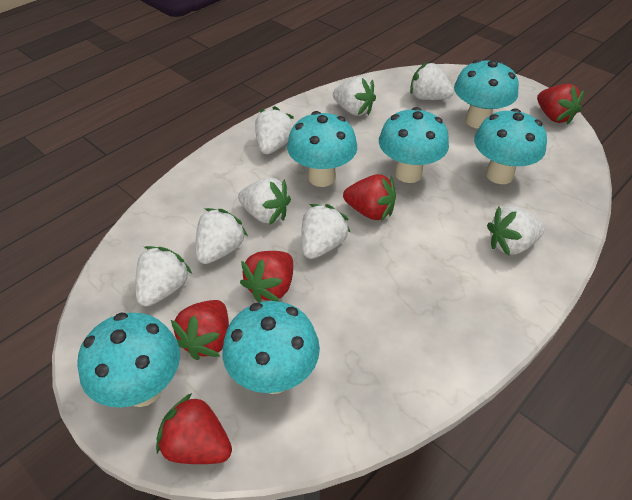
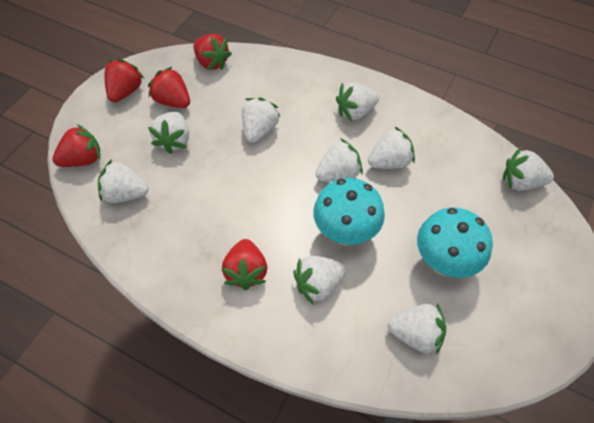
turquoise mushroom: 6 -> 2
white strawberry: 8 -> 9

